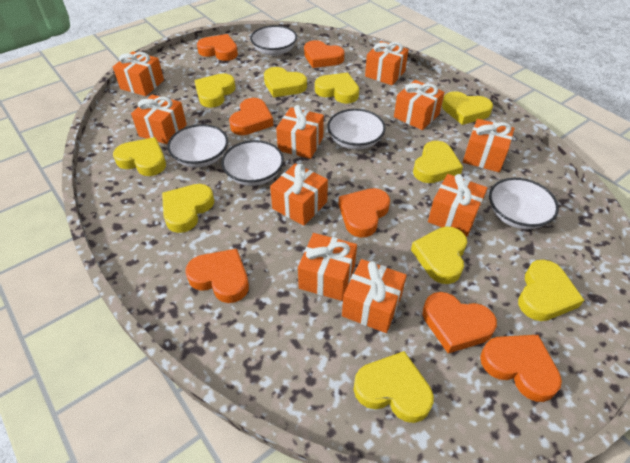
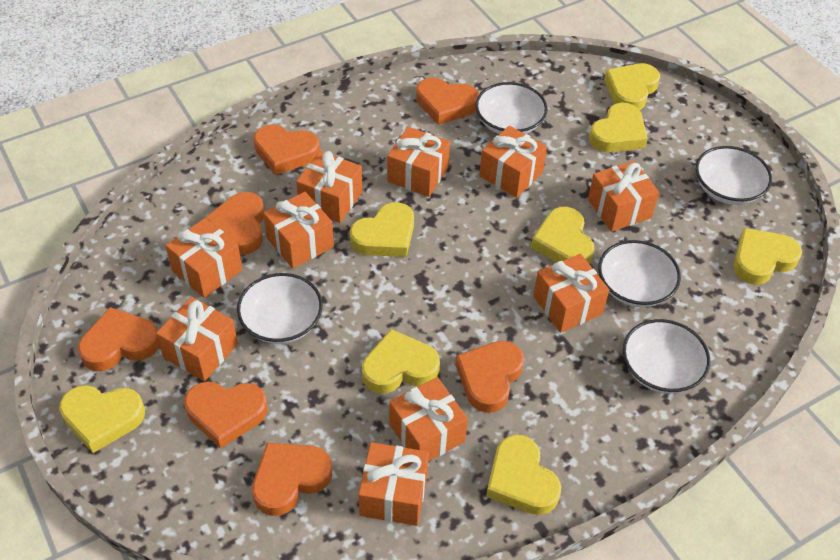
yellow heart: 10 -> 8

